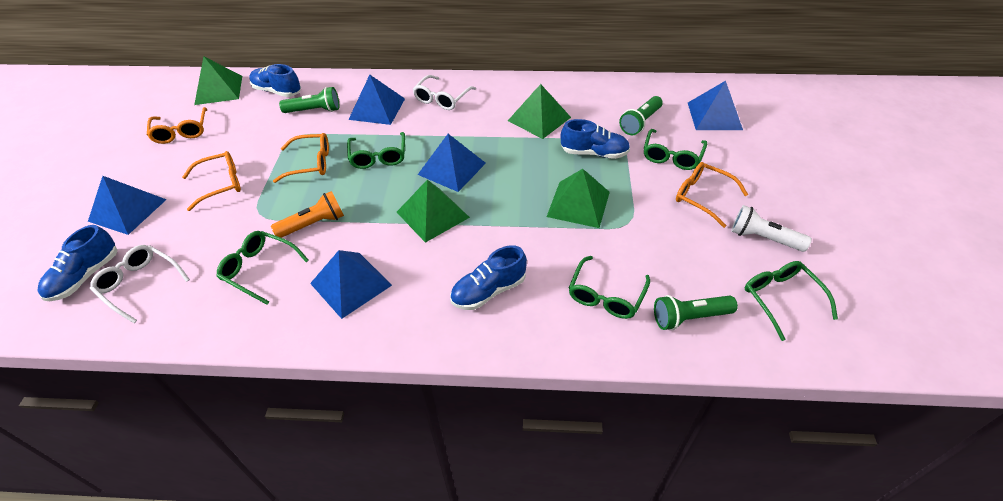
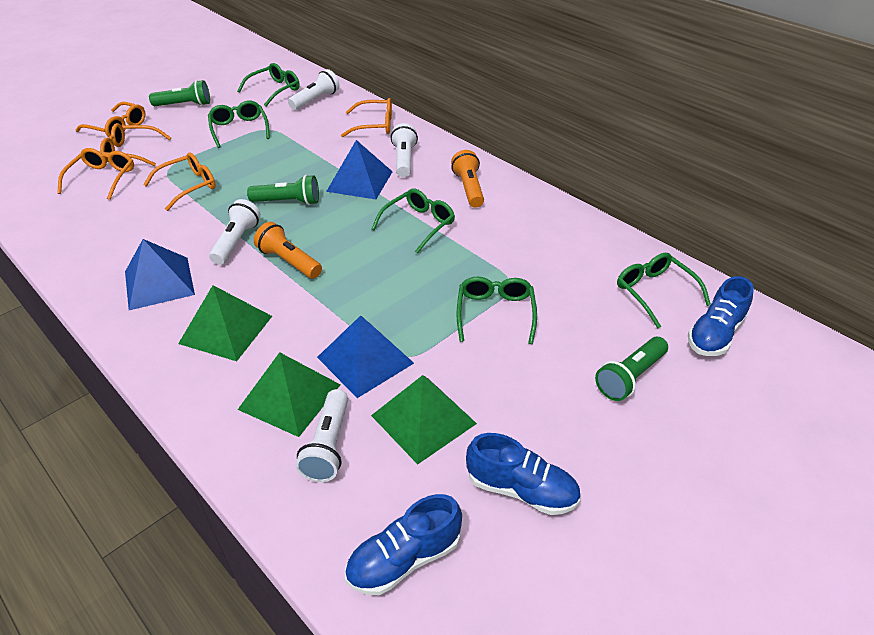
blue pyramid: 5 -> 3
blue shoe: 4 -> 3
green pyramid: 4 -> 3
orange flashlight: 1 -> 2
orange glasses: 4 -> 5
white flashlight: 1 -> 4
white glasses: 2 -> 0

